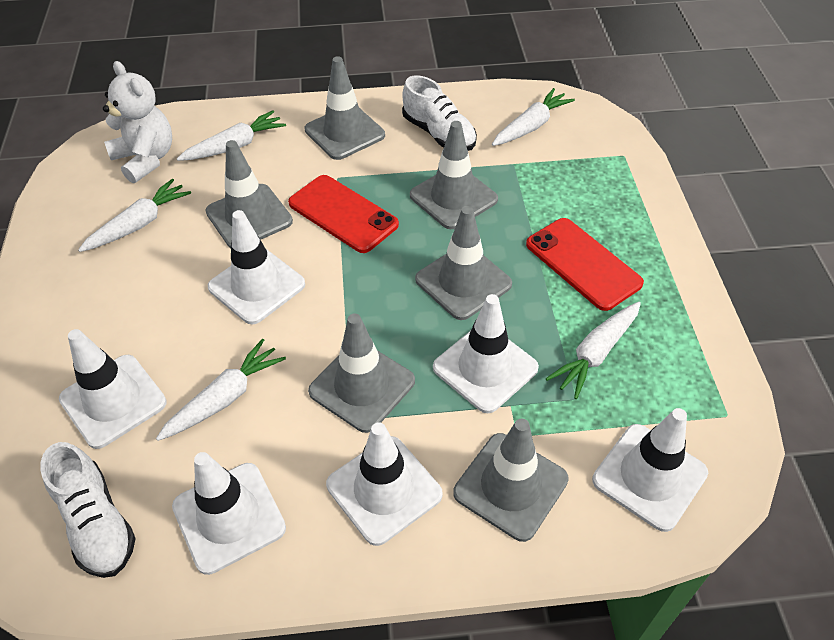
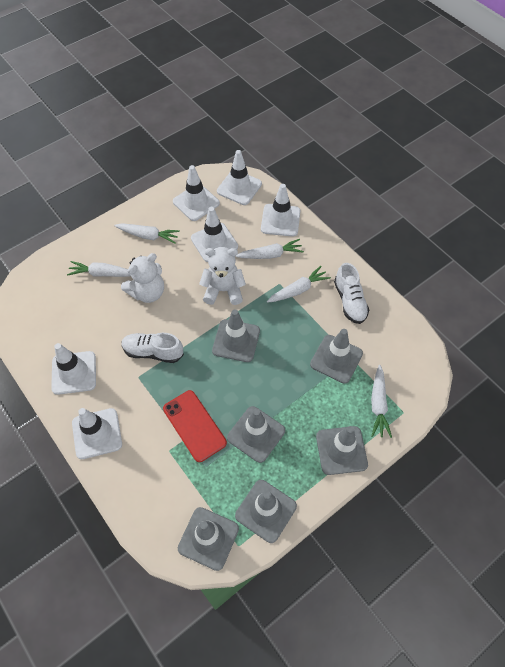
red phone: 2 -> 1
white teddy bear: 1 -> 2

